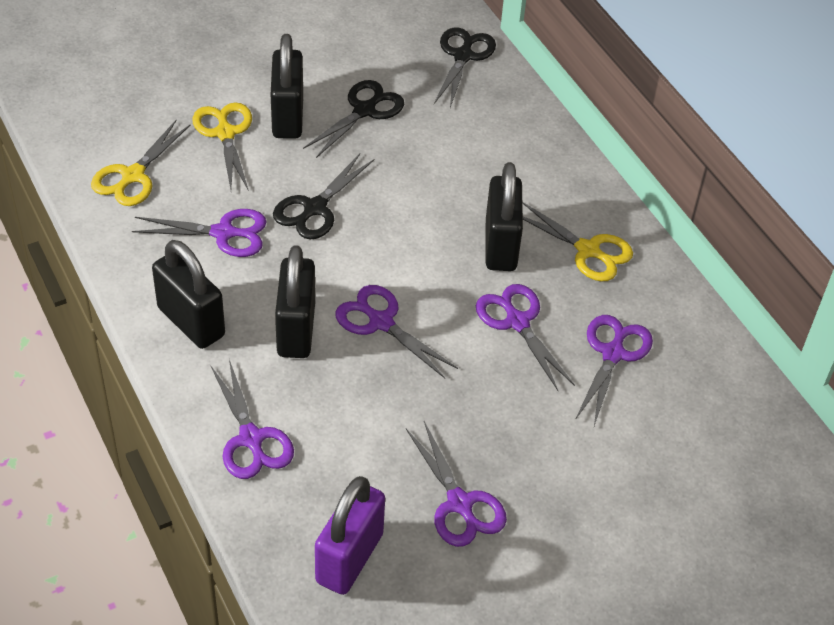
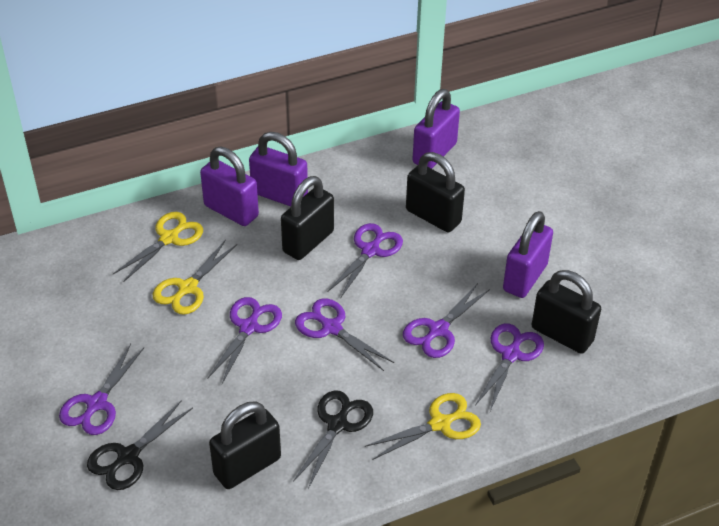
black scissors: 3 -> 2
purple padlock: 1 -> 4

